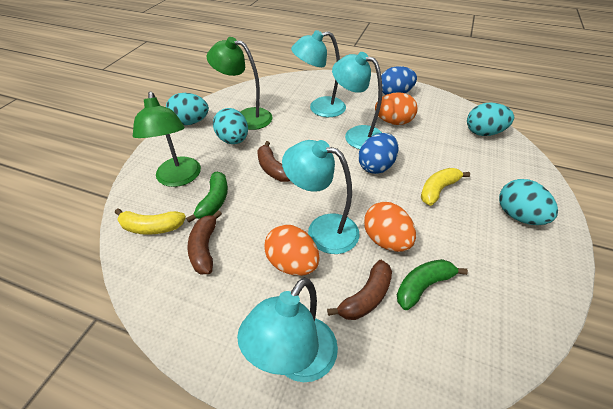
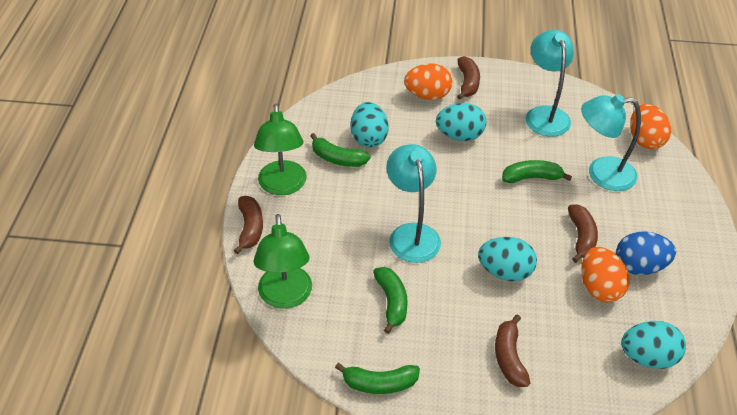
blue egg: 2 -> 1
brown banana: 3 -> 4
green banana: 2 -> 4
turquoise lamp: 4 -> 3
yellow banana: 2 -> 0

